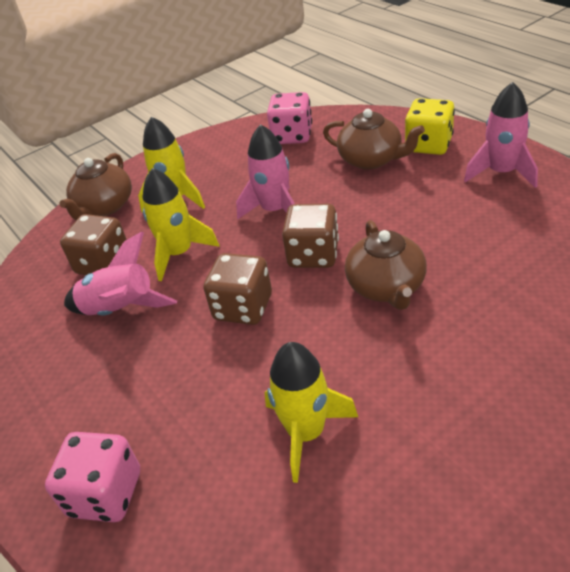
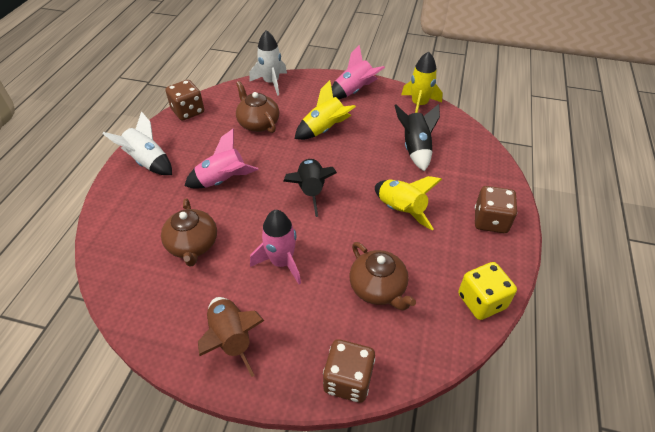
black rocket: 0 -> 2
brown rocket: 0 -> 1
pink dice: 2 -> 0
white rocket: 0 -> 2

